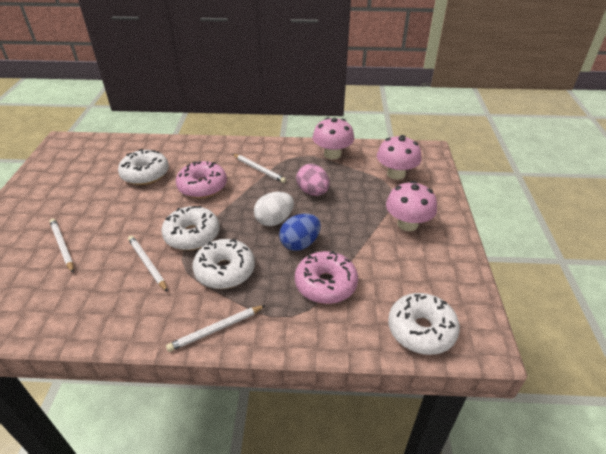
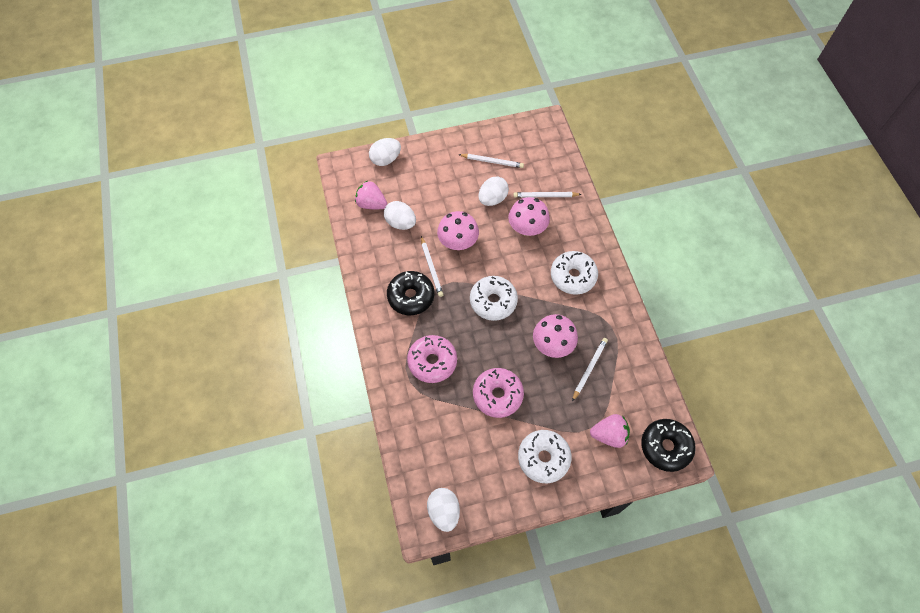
black donut: 0 -> 2
blue egg: 1 -> 0
pink egg: 1 -> 0
pink strawberry: 0 -> 2
white donut: 4 -> 3
white egg: 1 -> 4

